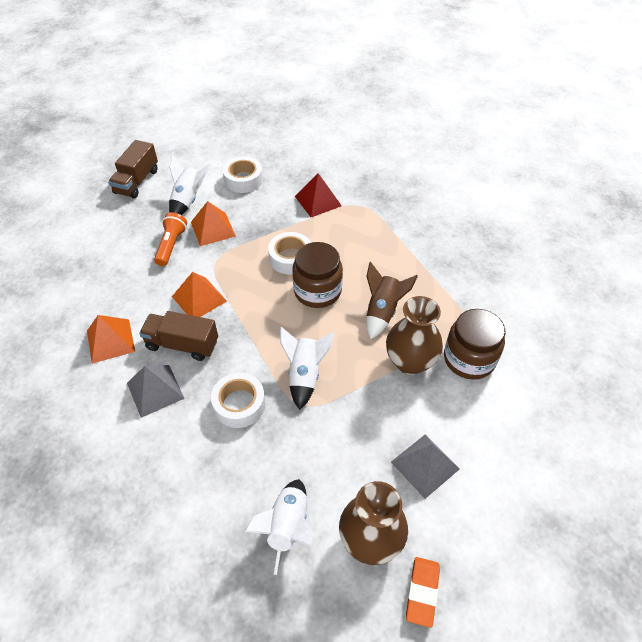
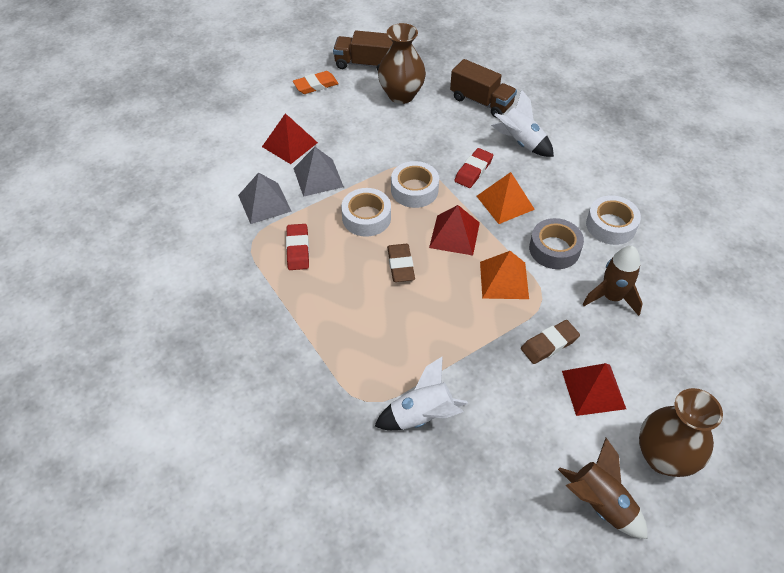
brown eraser: 0 -> 2
brown jar: 2 -> 0
brown rocket: 1 -> 2
grey tape: 0 -> 1
orange flashlight: 1 -> 0
orange pyramid: 3 -> 2
red eraser: 0 -> 2
red pyramid: 1 -> 3
white rocket: 3 -> 2

